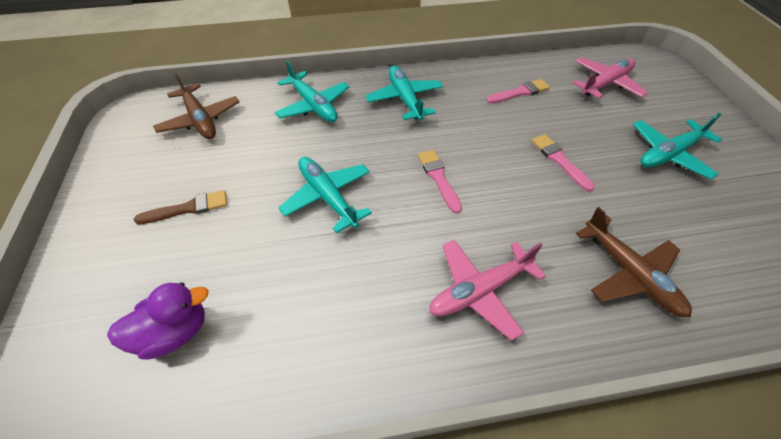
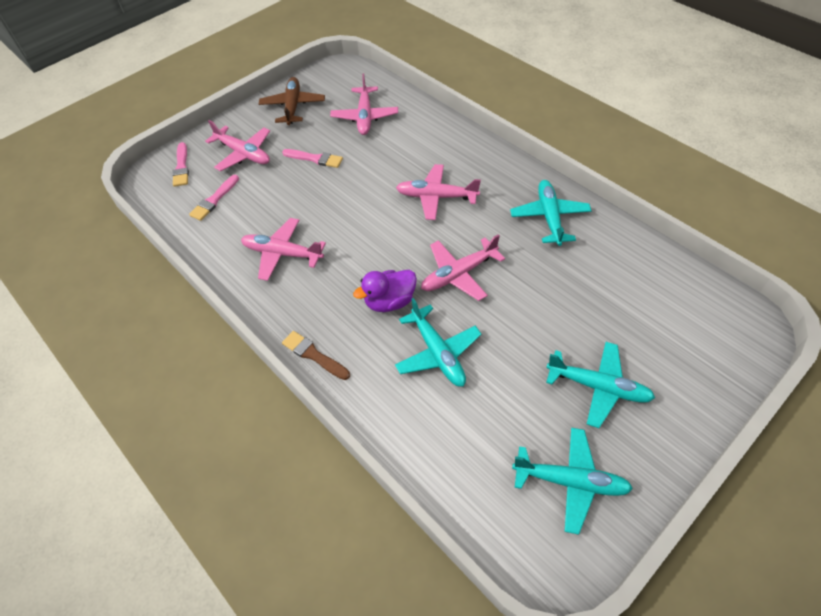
brown plane: 2 -> 1
pink plane: 2 -> 5

